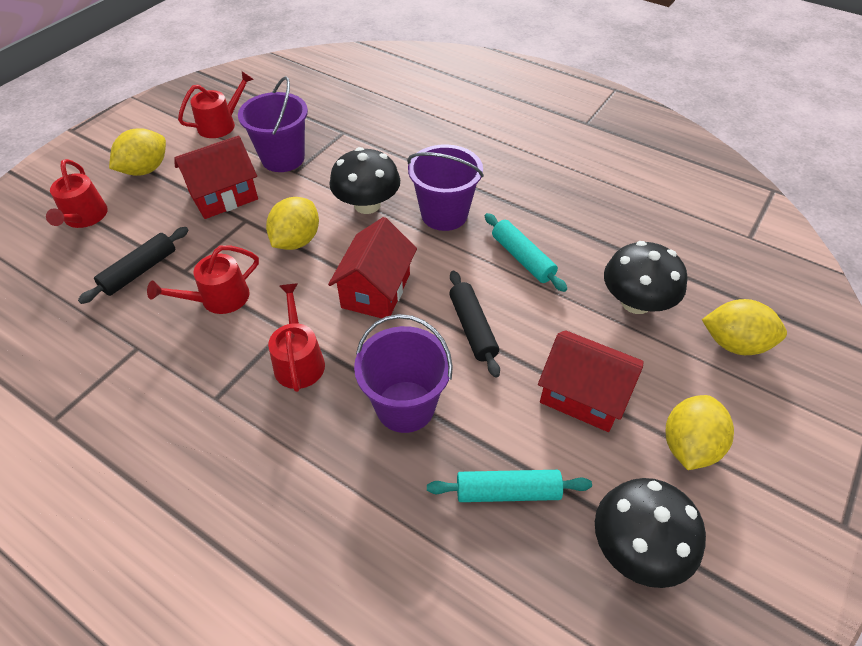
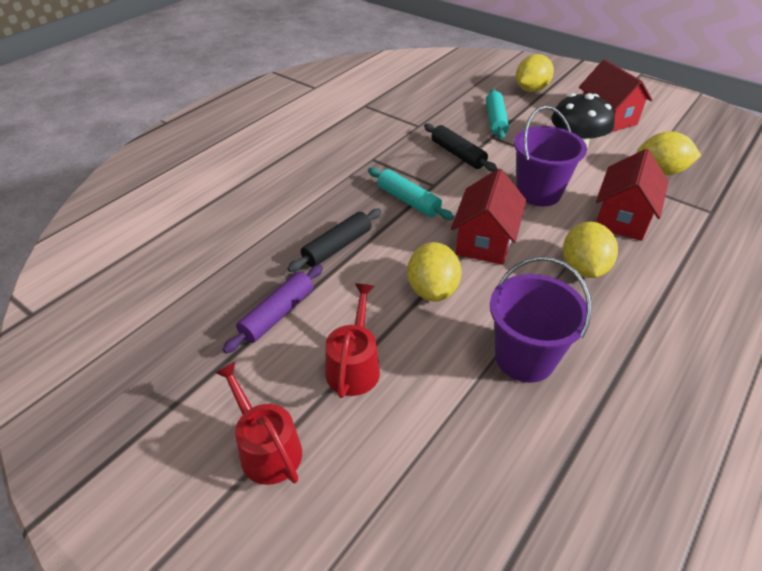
black mushroom: 3 -> 1
purple bucket: 3 -> 2
purple rolling pin: 0 -> 1
red watering can: 4 -> 2

